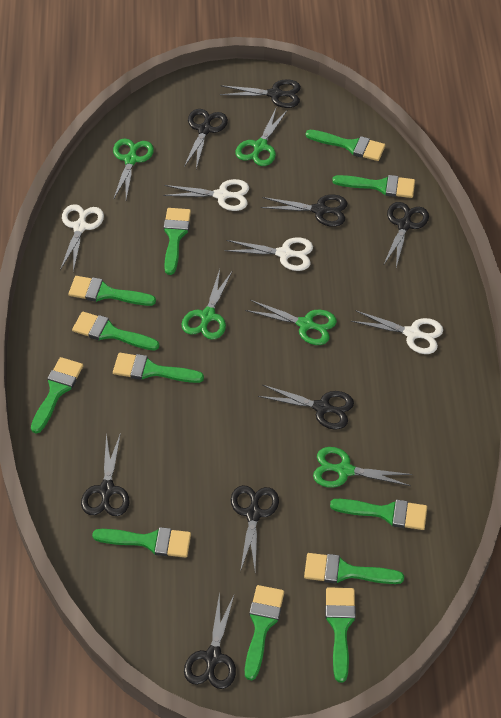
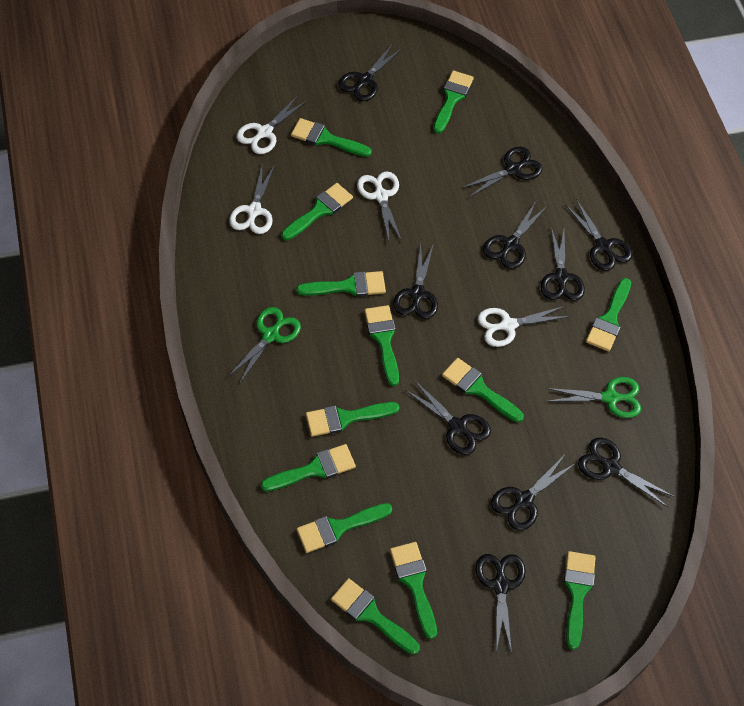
black scissors: 8 -> 10
green brush: 12 -> 13
green scissors: 5 -> 2

